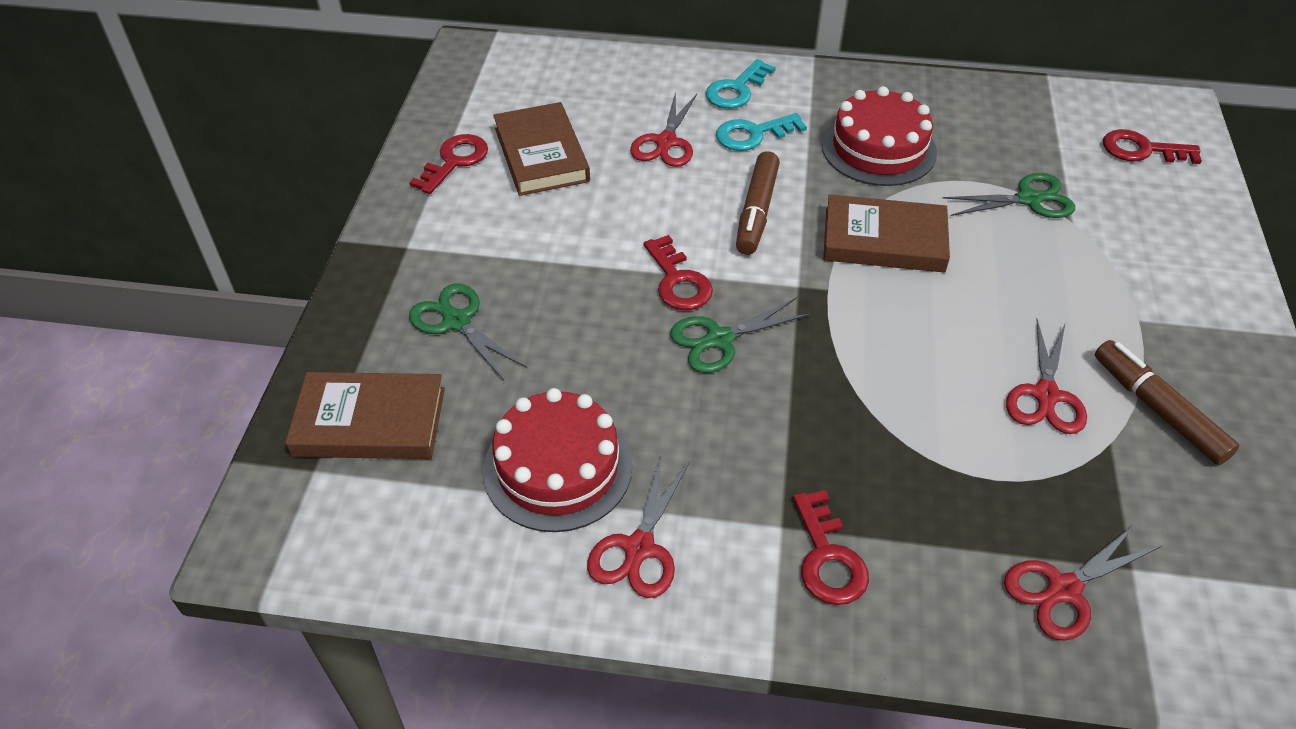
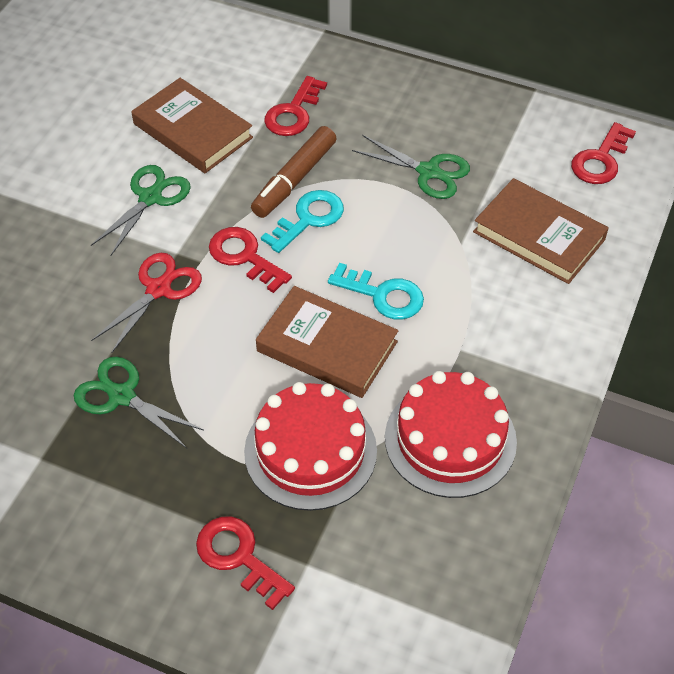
brown marker: 2 -> 1
red scissors: 4 -> 1

